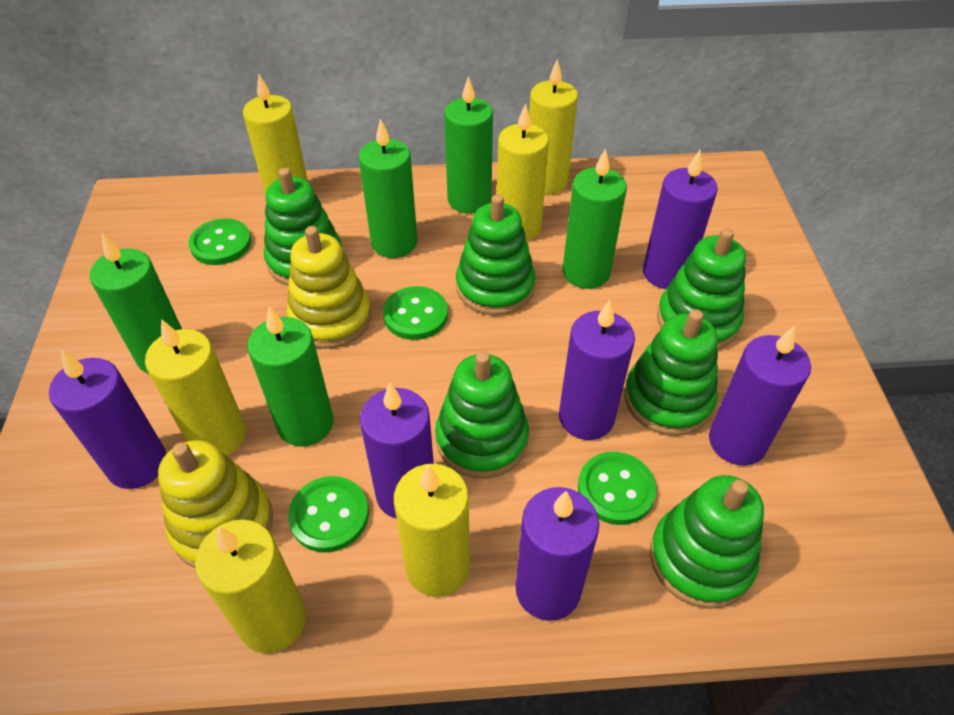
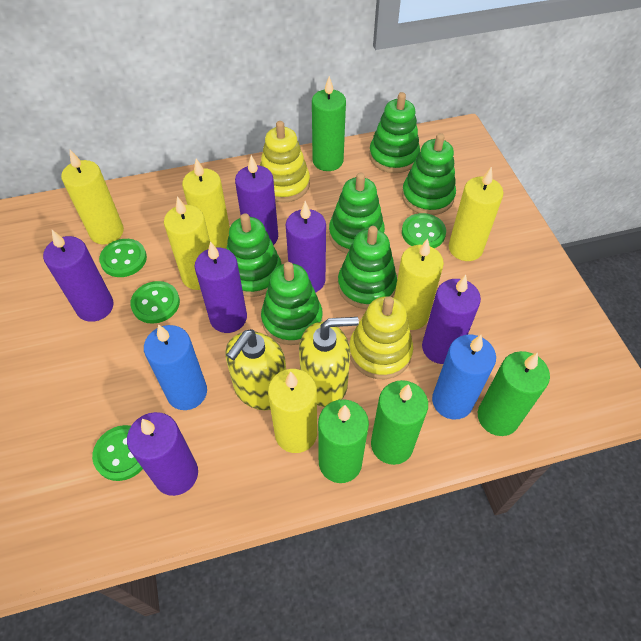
blue candle: 0 -> 2
green candle: 5 -> 4
yellow soap dispenser: 0 -> 2

